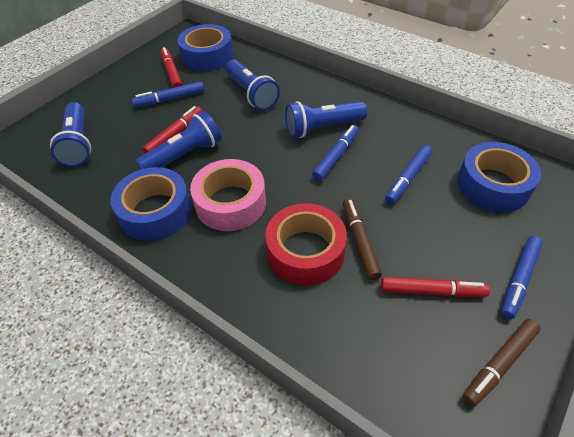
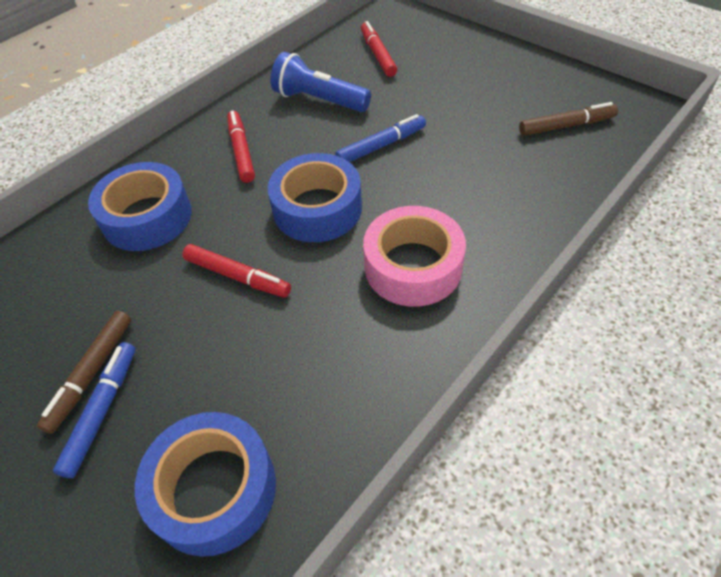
blue flashlight: 4 -> 1
blue marker: 4 -> 2
red tape: 1 -> 0

